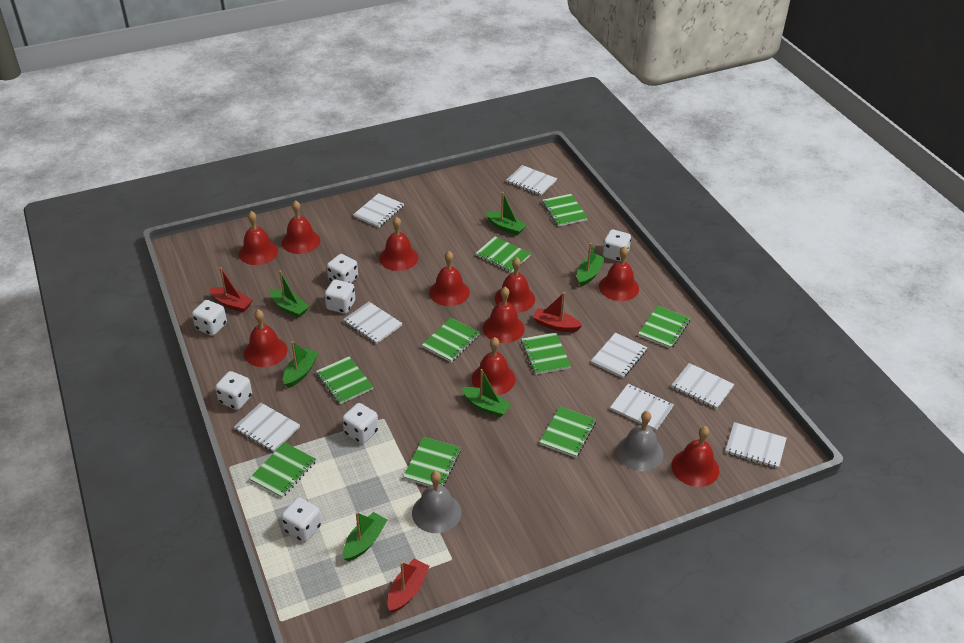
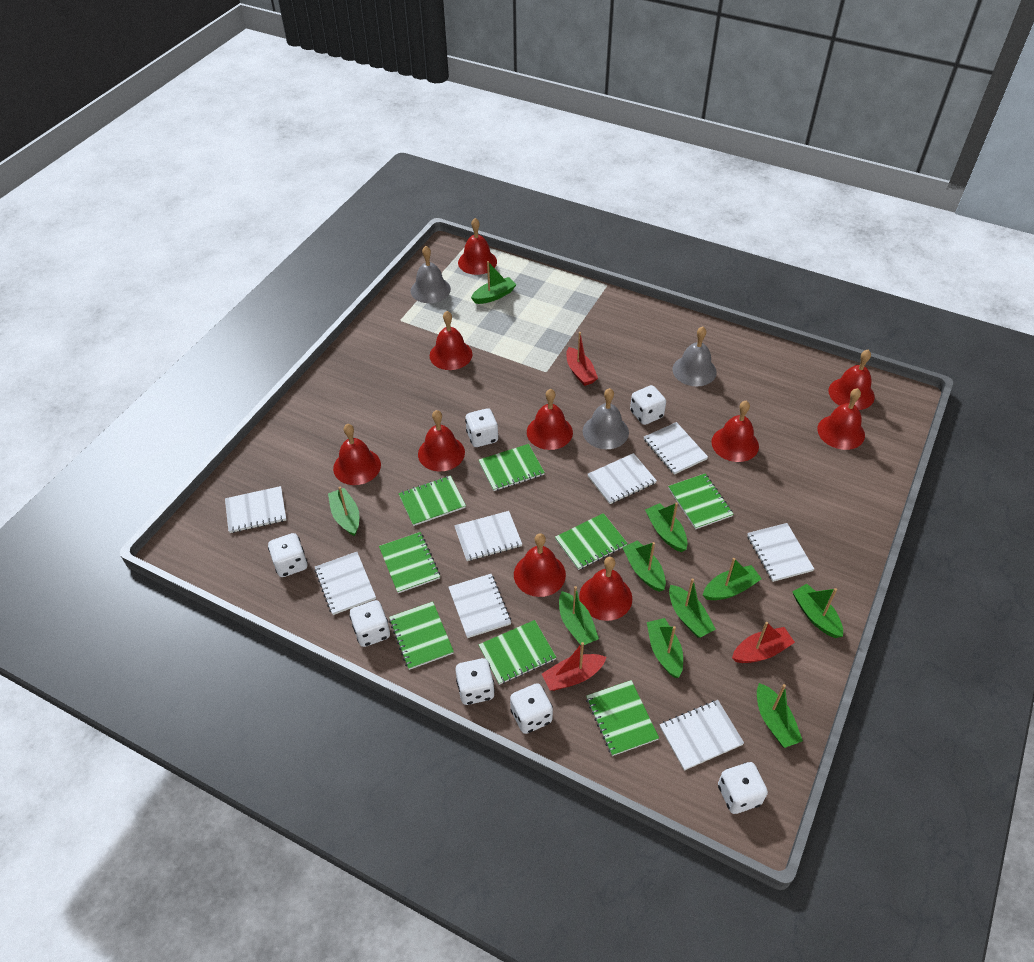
green boat: 6 -> 10
green notebook: 9 -> 8
grey bell: 2 -> 3

